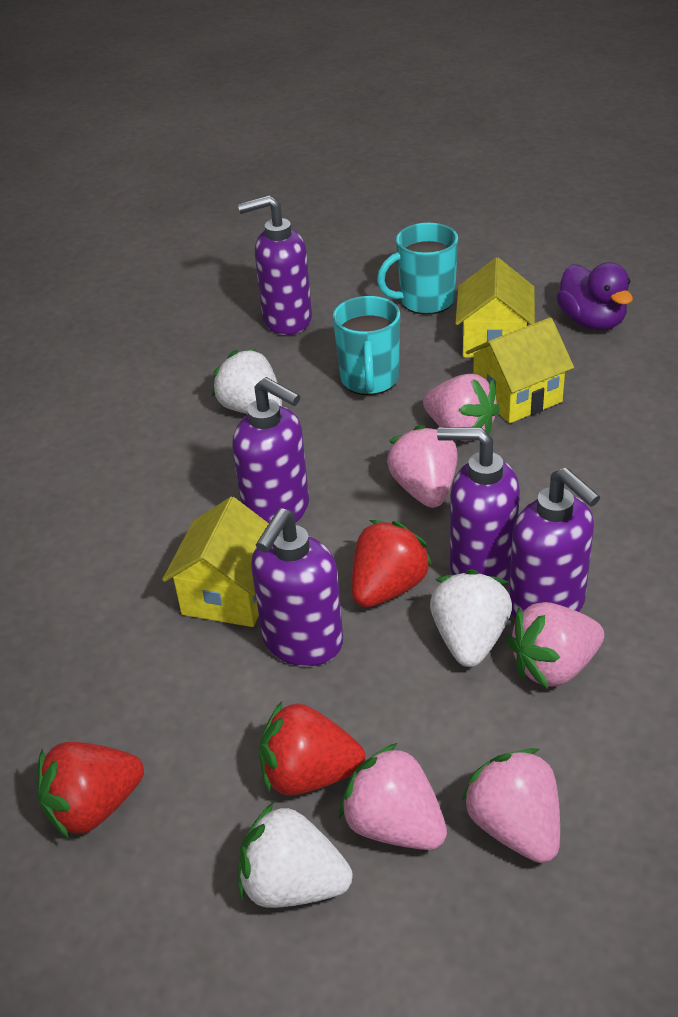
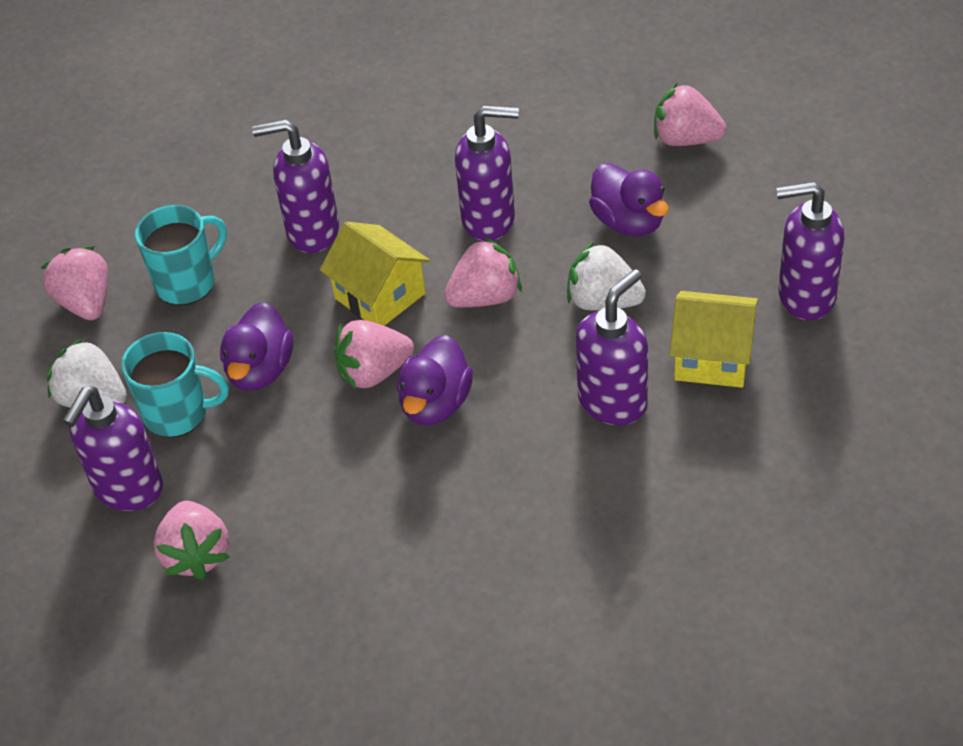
purple duck: 1 -> 3
red strawberry: 3 -> 0
white strawberry: 3 -> 2
yellow house: 3 -> 2

